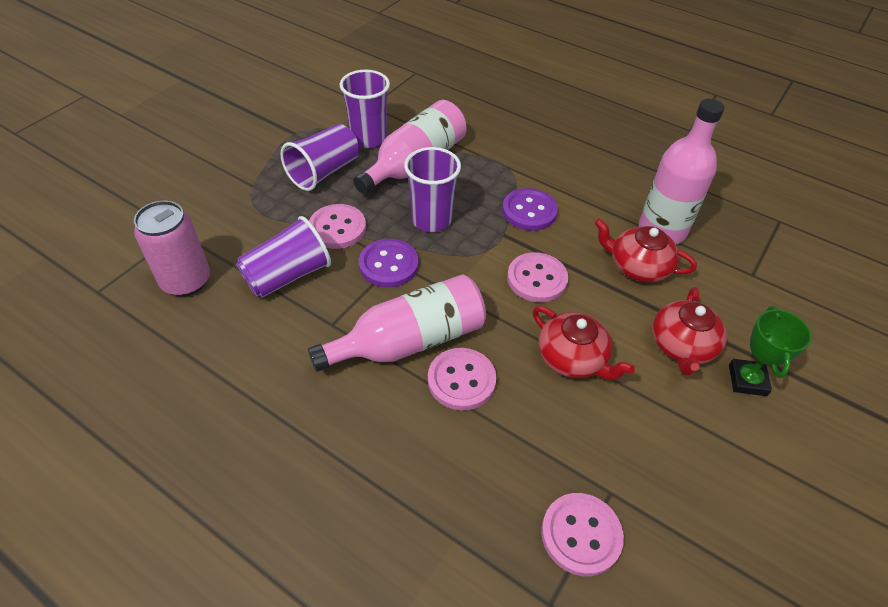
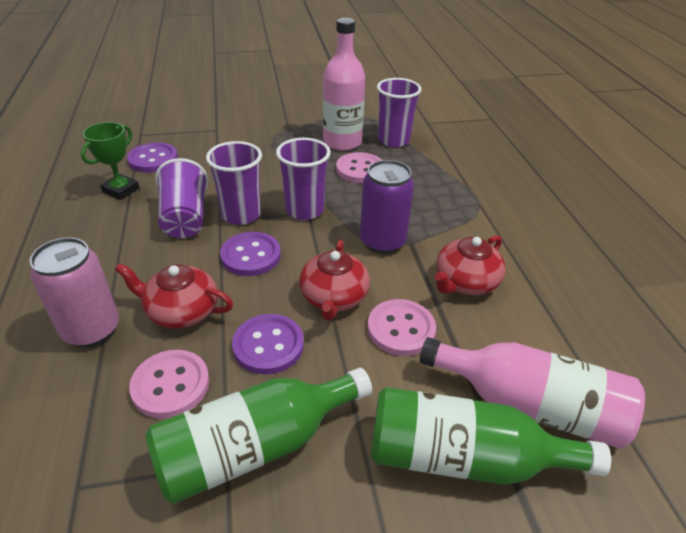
green bottle: 0 -> 2
pink bottle: 3 -> 2
pink button: 4 -> 3
purple button: 2 -> 3
purple can: 0 -> 1

